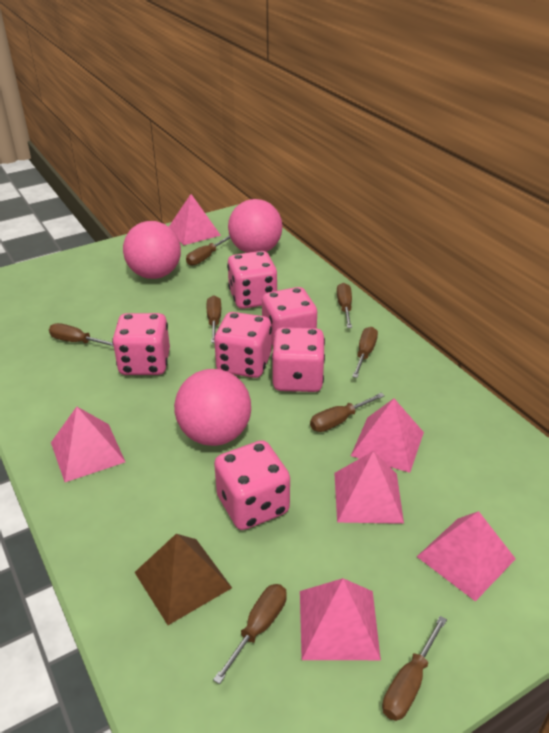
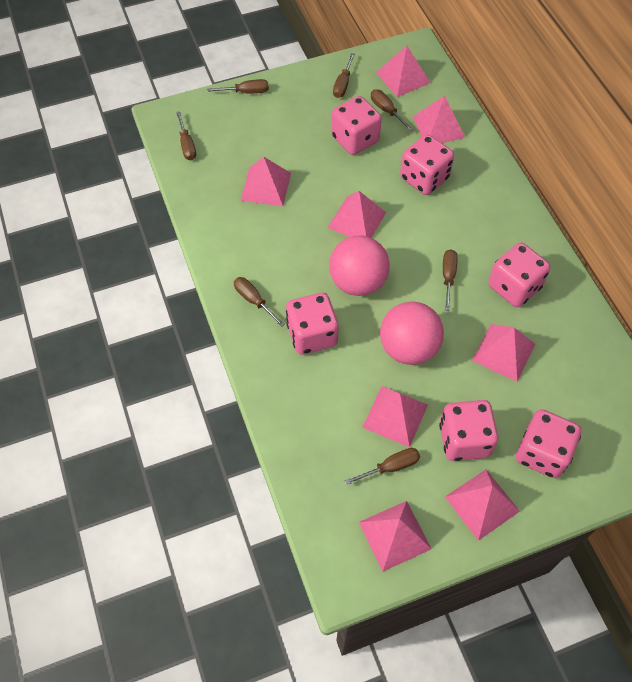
brown pyramid: 1 -> 0
brown screwdriver: 8 -> 7
pink ball: 3 -> 2
pink pyramid: 6 -> 8

